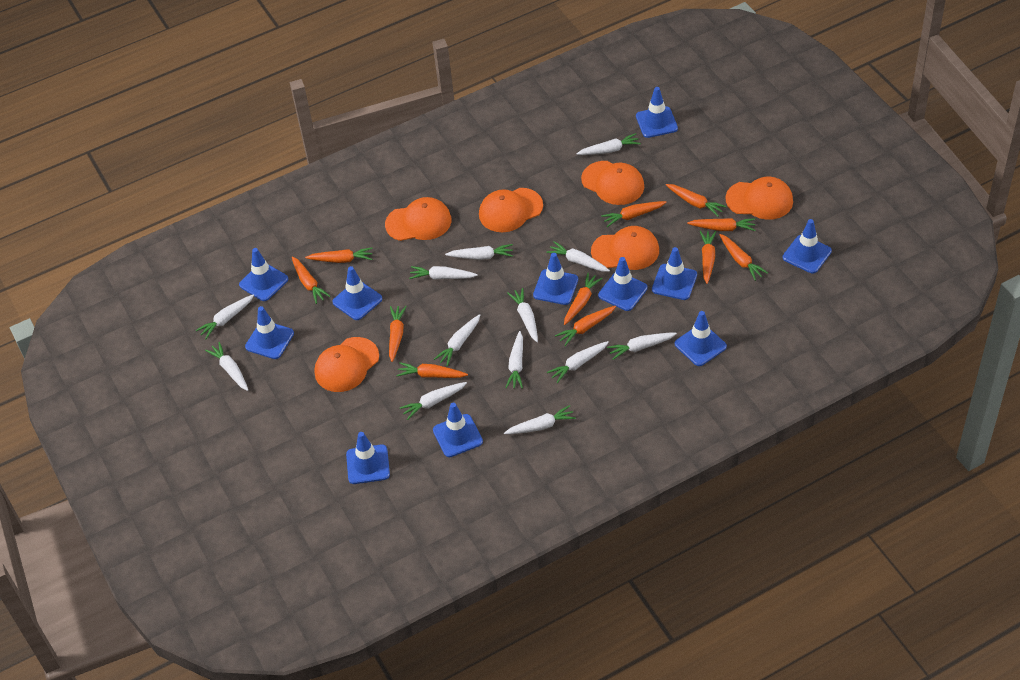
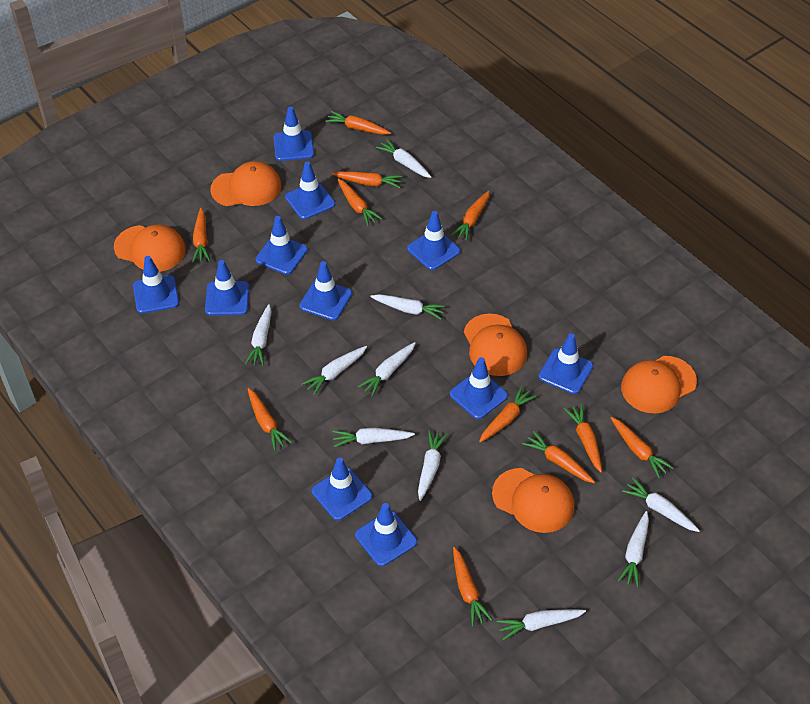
orange cap: 6 -> 5
white carrot: 13 -> 10

